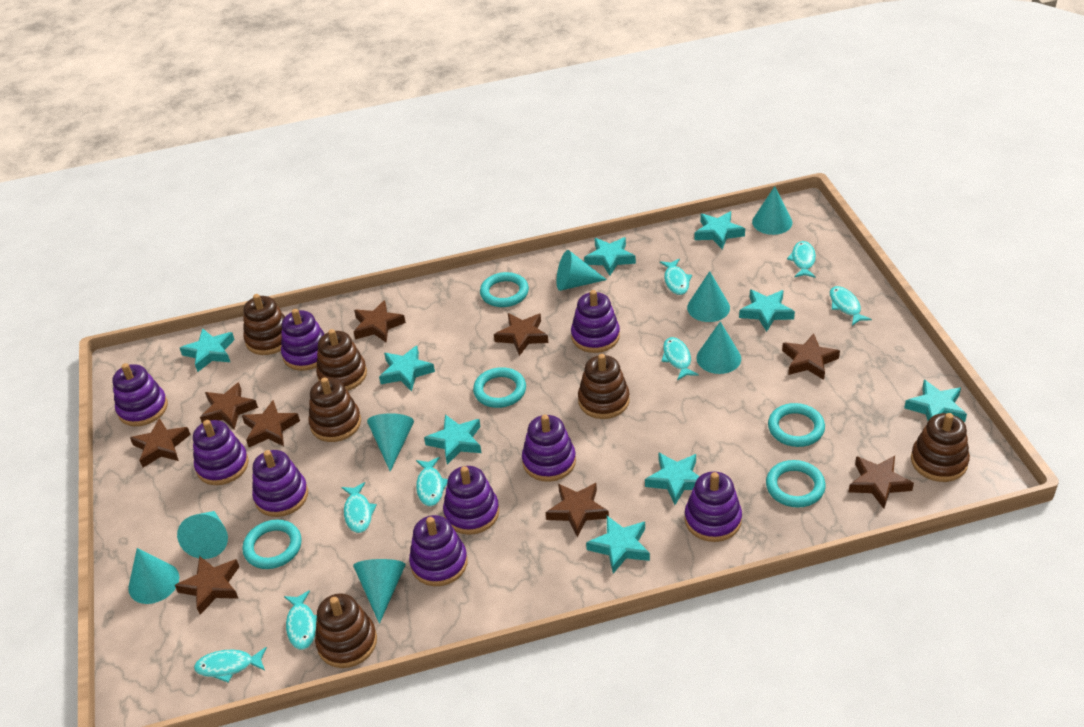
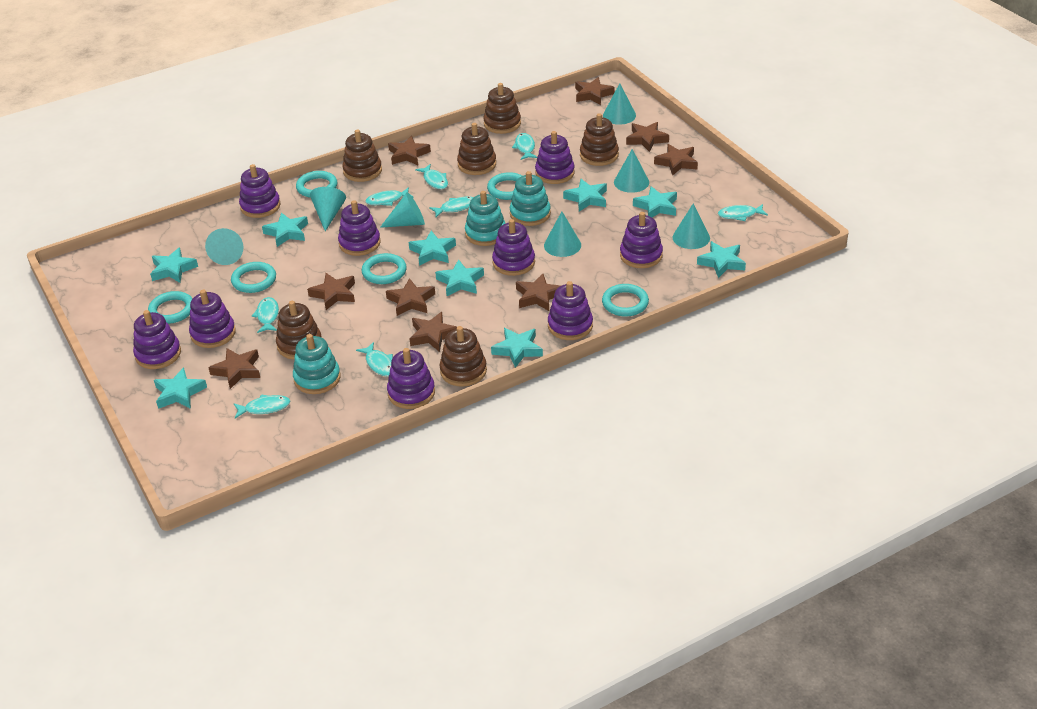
turquoise cone: 8 -> 7
turquoise ring: 5 -> 6
turquoise stacking toy: 0 -> 3

